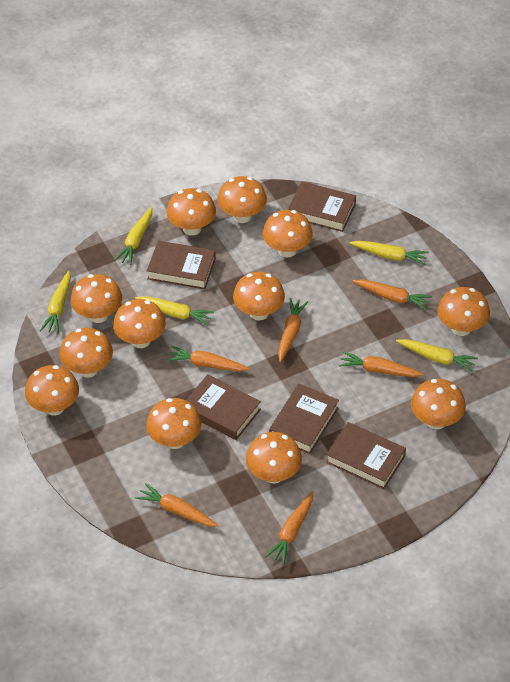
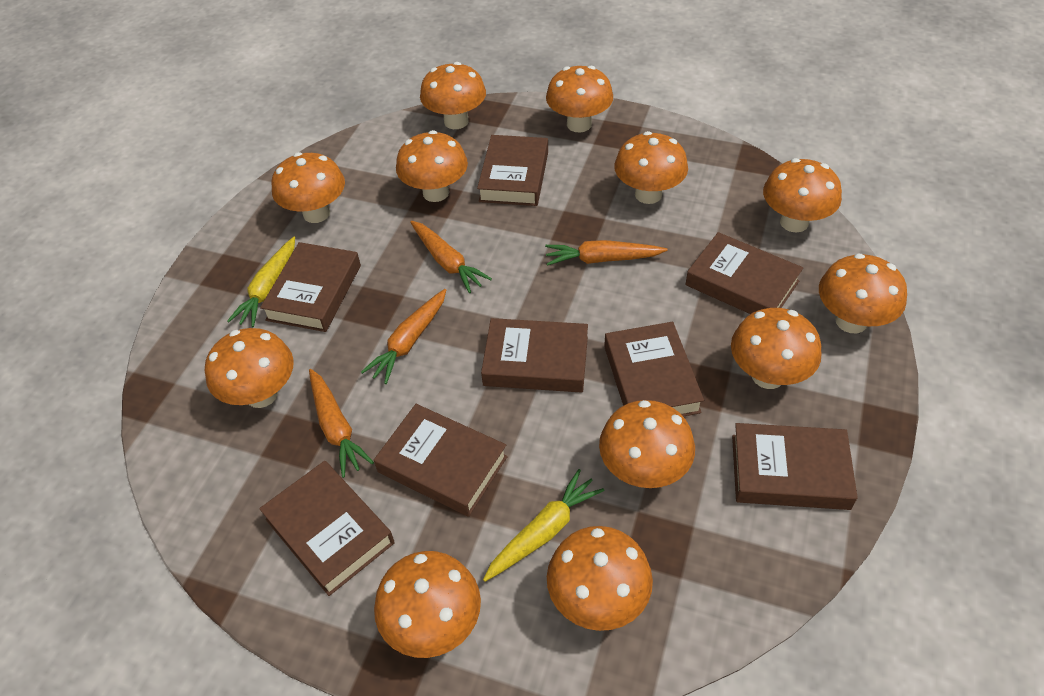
brown book: 5 -> 8
orange carrot: 6 -> 4
yellow carrot: 5 -> 2

